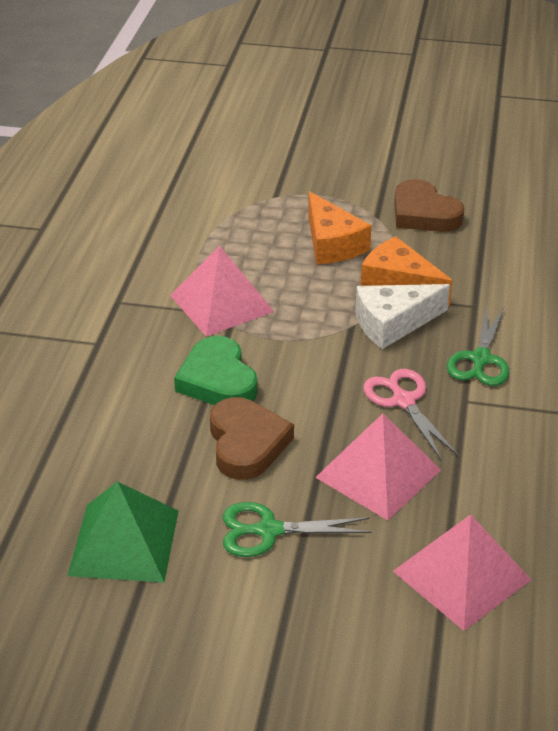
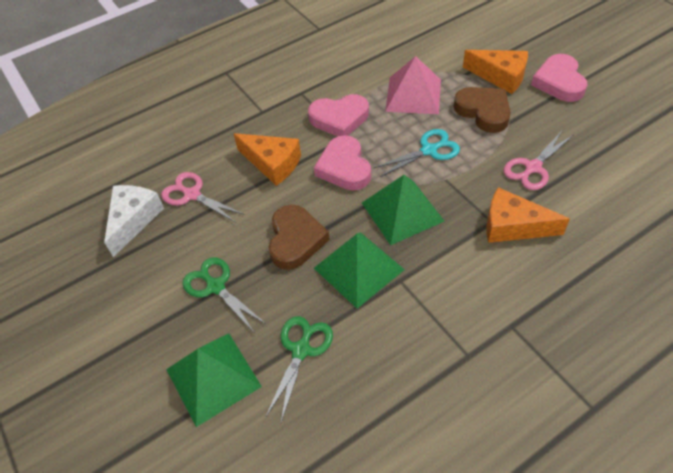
green heart: 1 -> 0
green pyramid: 1 -> 3
orange cheese: 2 -> 3
pink heart: 0 -> 3
pink pyramid: 3 -> 1
pink scissors: 1 -> 2
turquoise scissors: 0 -> 1

